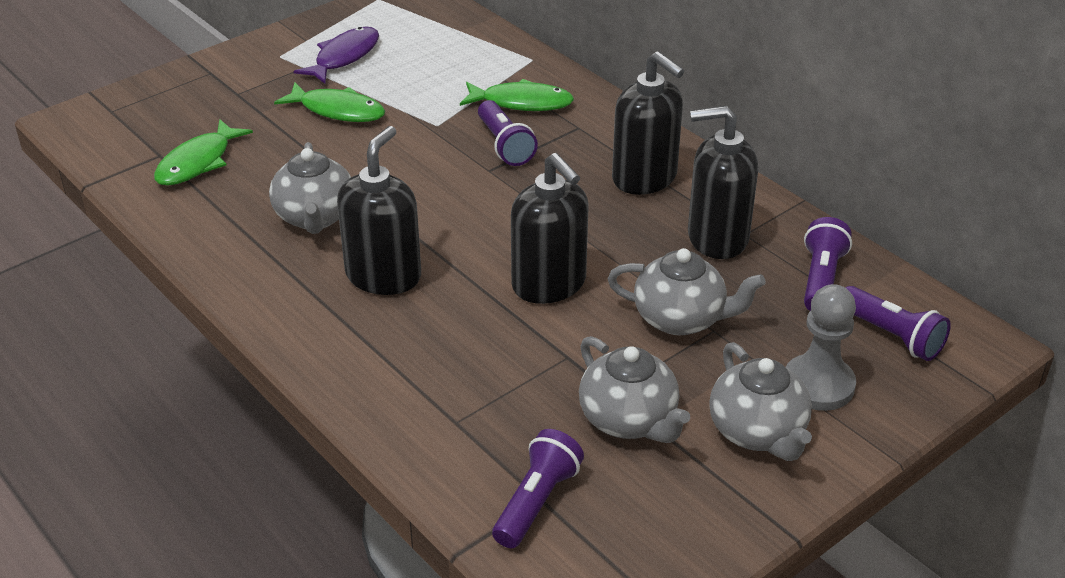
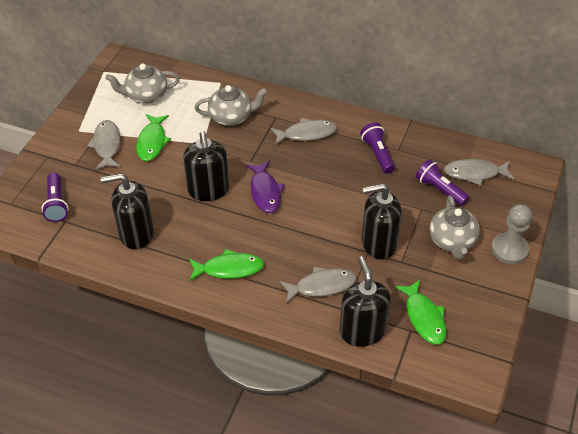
grey fish: 0 -> 4
grey teapot: 4 -> 3
purple flashlight: 4 -> 3

